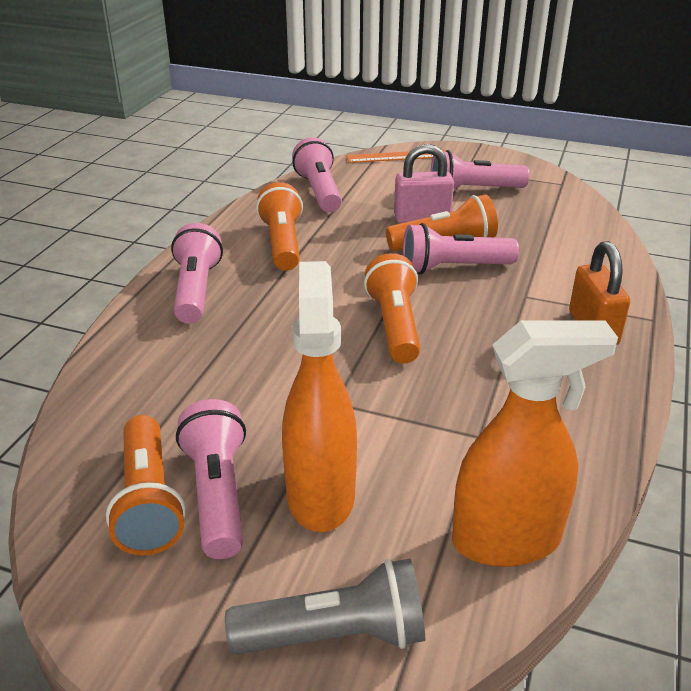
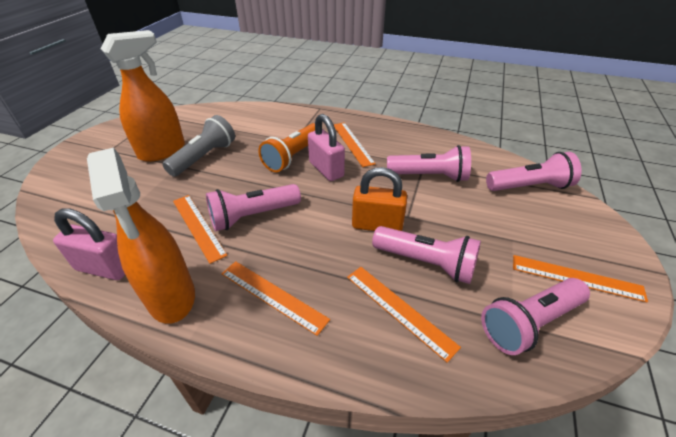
orange flashlight: 4 -> 1
orange ruler: 1 -> 5
pink padlock: 1 -> 2

